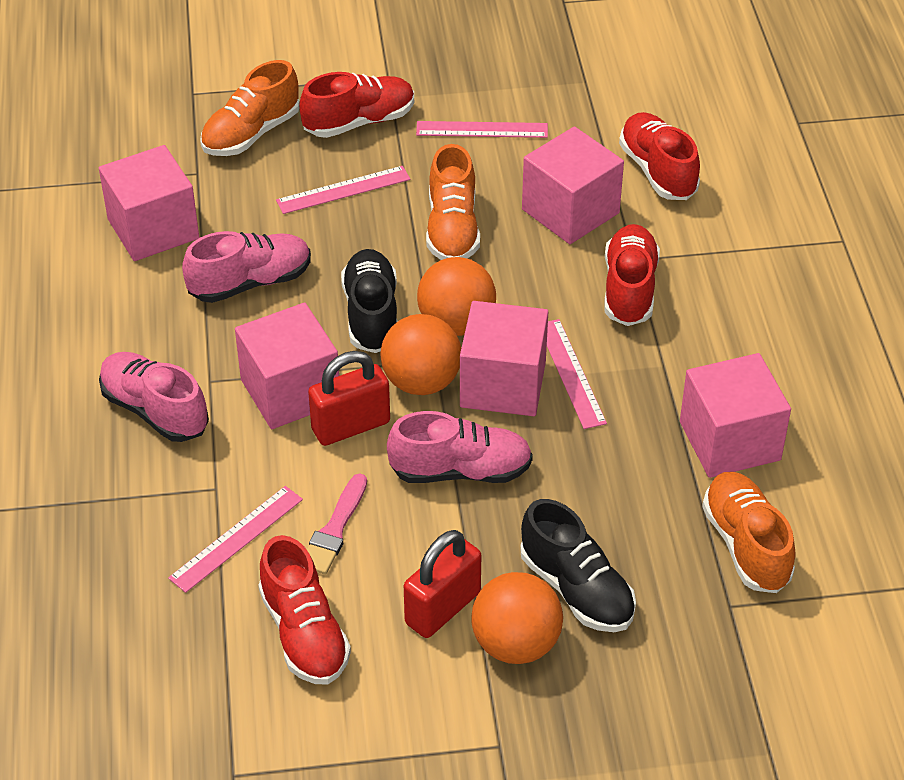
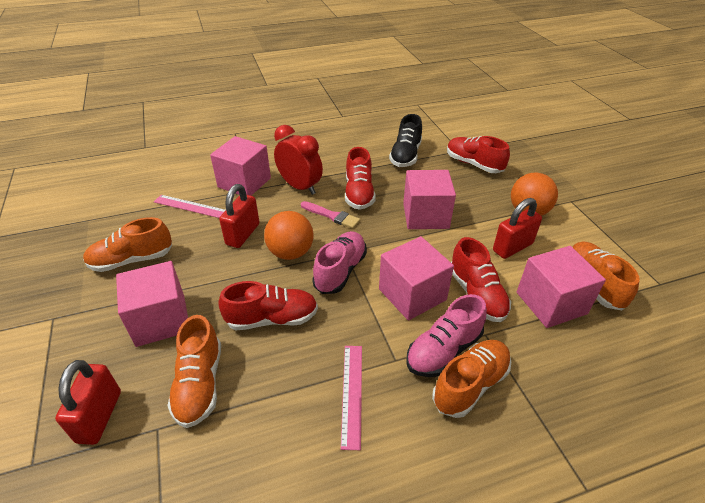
black shoe: 2 -> 1
orange ball: 3 -> 2
orange shoe: 3 -> 4
pink ruler: 4 -> 2
pink shoe: 3 -> 2
red clock: 0 -> 1
red padlock: 2 -> 3

